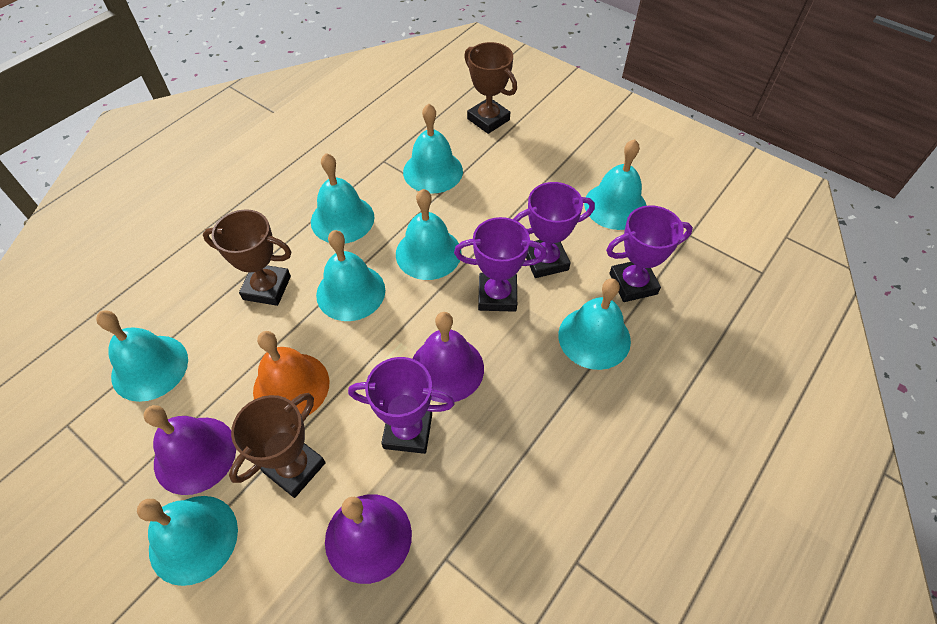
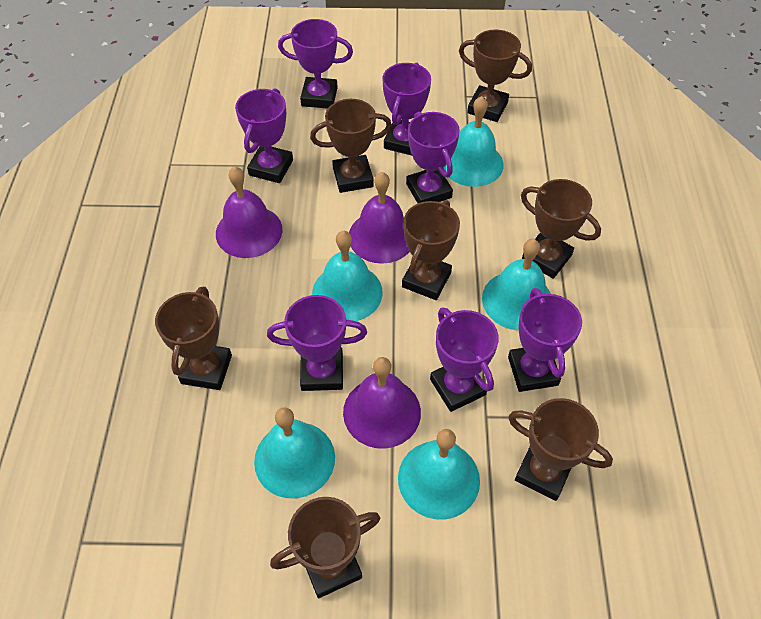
brown trophy: 3 -> 7
orange bell: 1 -> 0
purple trophy: 4 -> 7
turquoise bell: 8 -> 5

